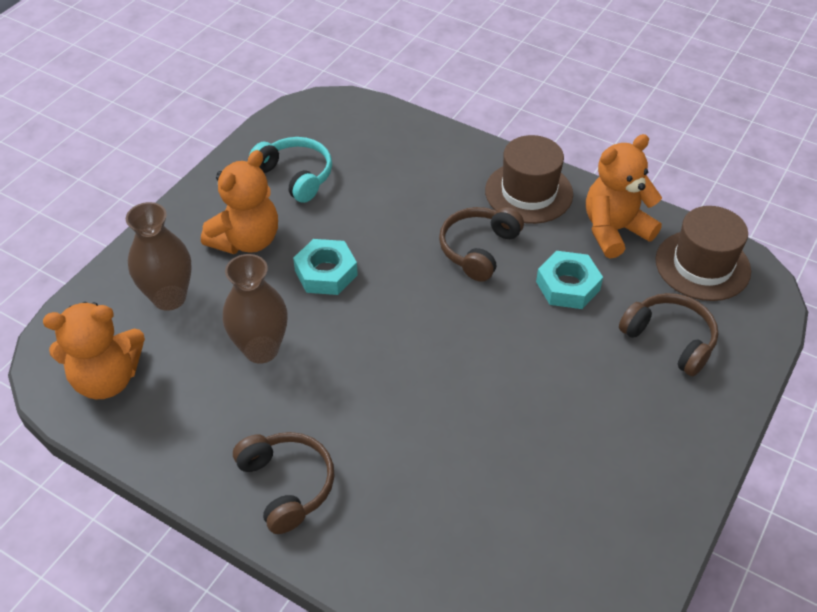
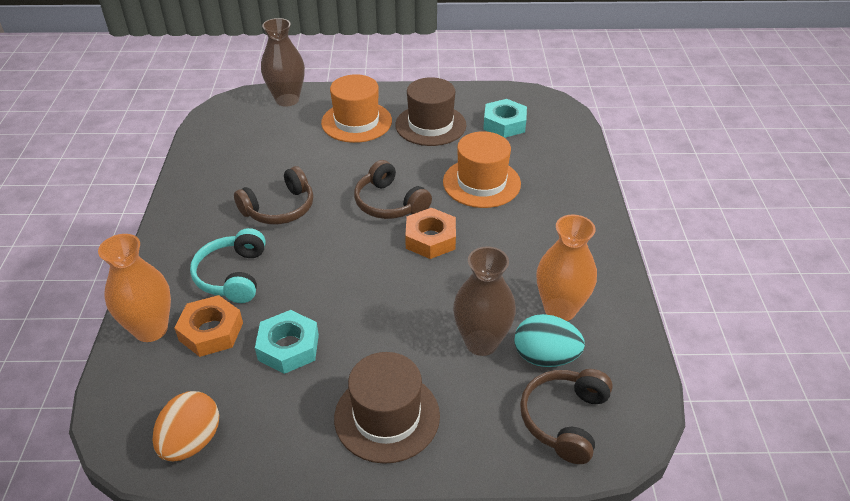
orange egg: 0 -> 1
orange hat: 0 -> 2
orange nut: 0 -> 2
orange teddy bear: 3 -> 0
orange vase: 0 -> 2
turquoise egg: 0 -> 1

